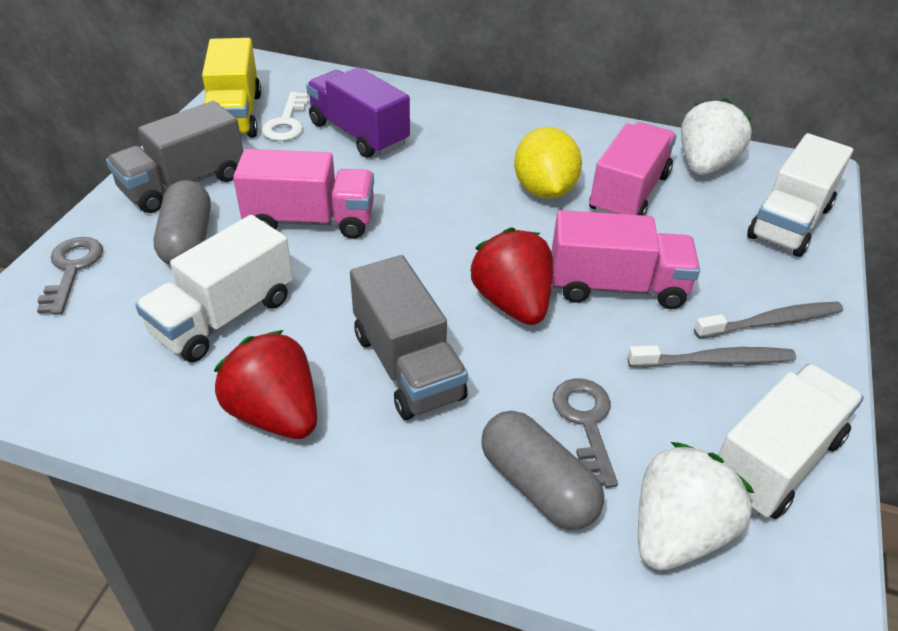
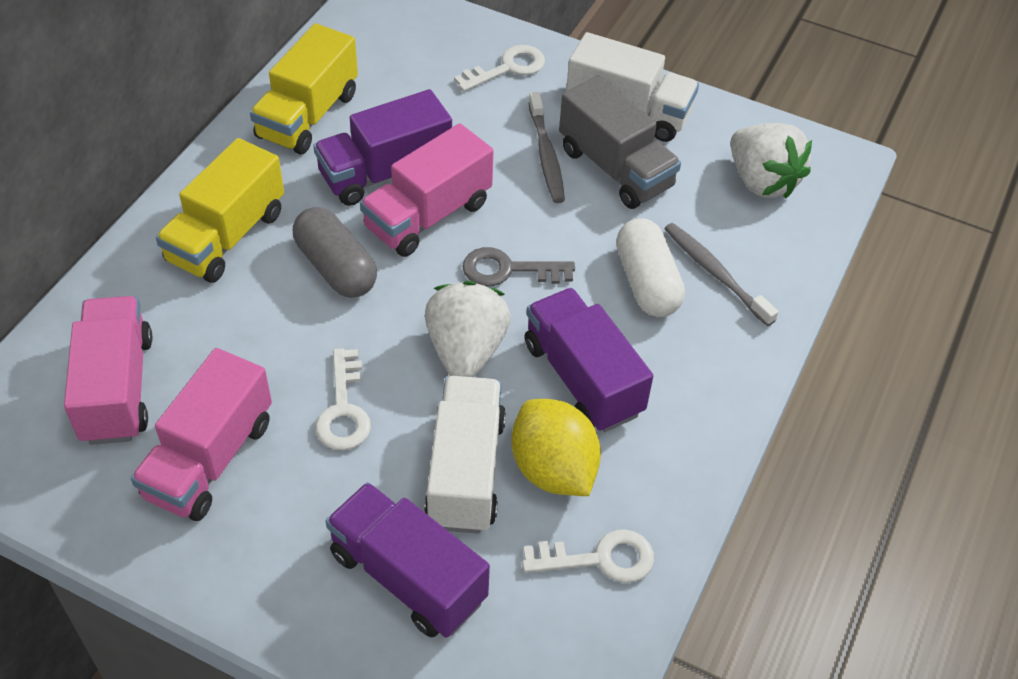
grey capsule: 2 -> 1
grey key: 2 -> 1
grey truck: 2 -> 1
purple truck: 1 -> 3
red strawberry: 2 -> 0
white capsule: 0 -> 1
white key: 1 -> 3
white truck: 3 -> 2
yellow truck: 1 -> 2

